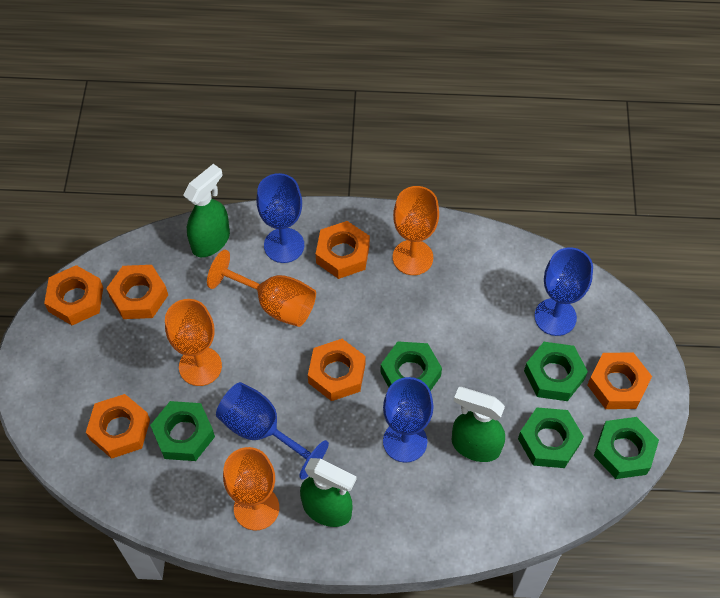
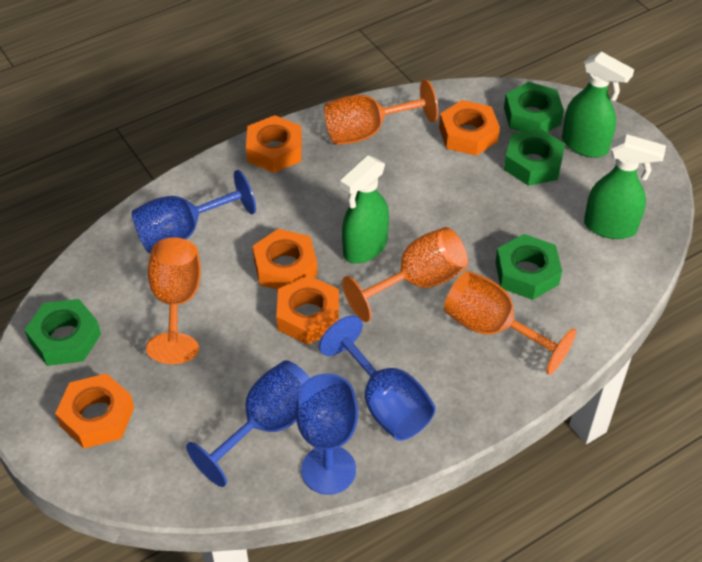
green nut: 5 -> 4
orange nut: 6 -> 5

